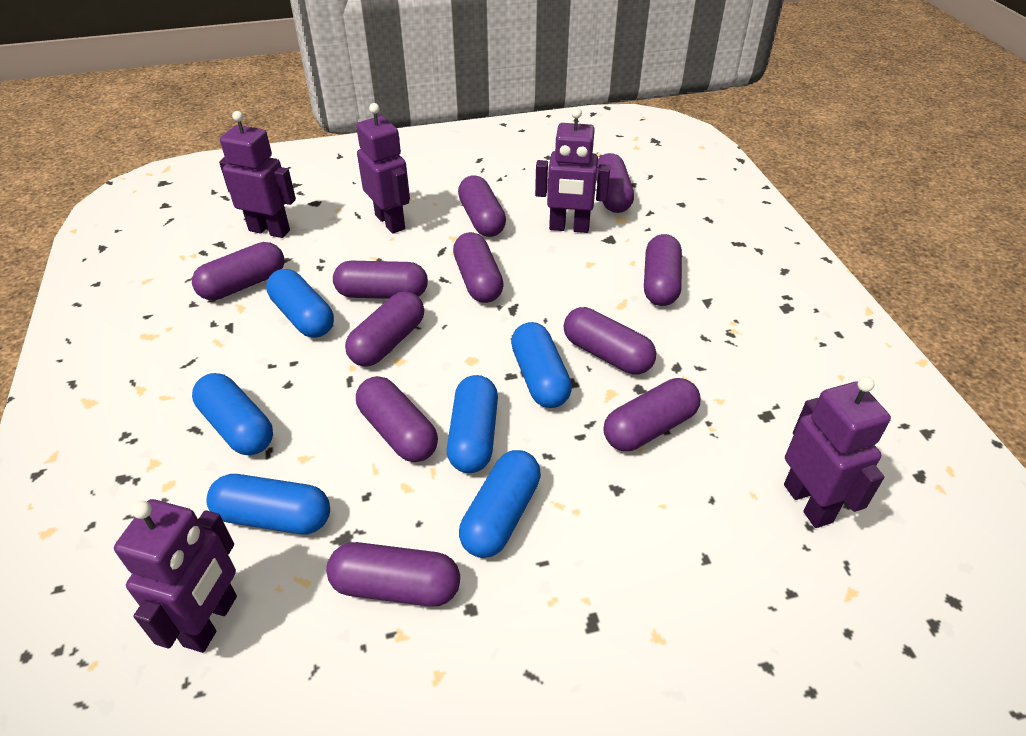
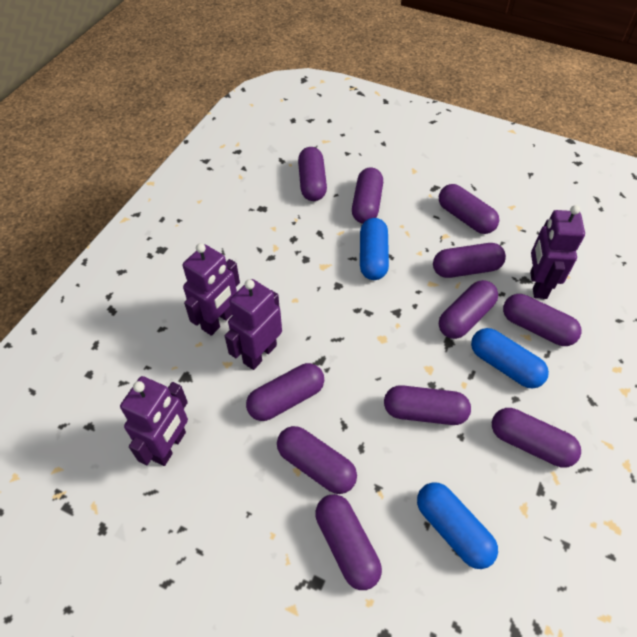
blue capsule: 6 -> 3
purple robot: 5 -> 4

